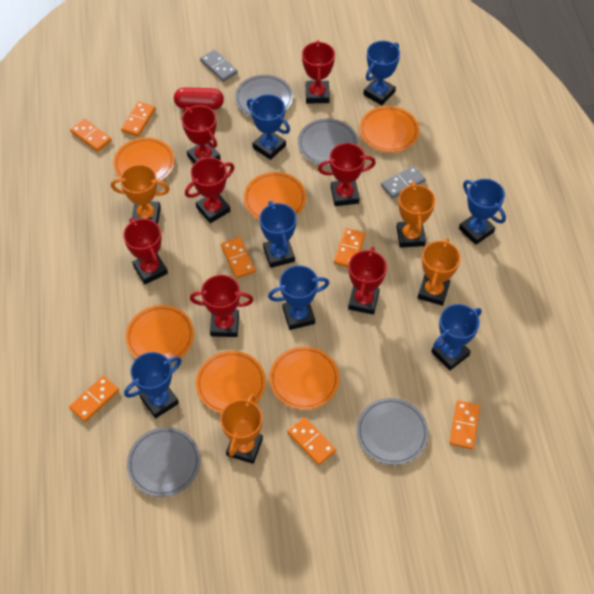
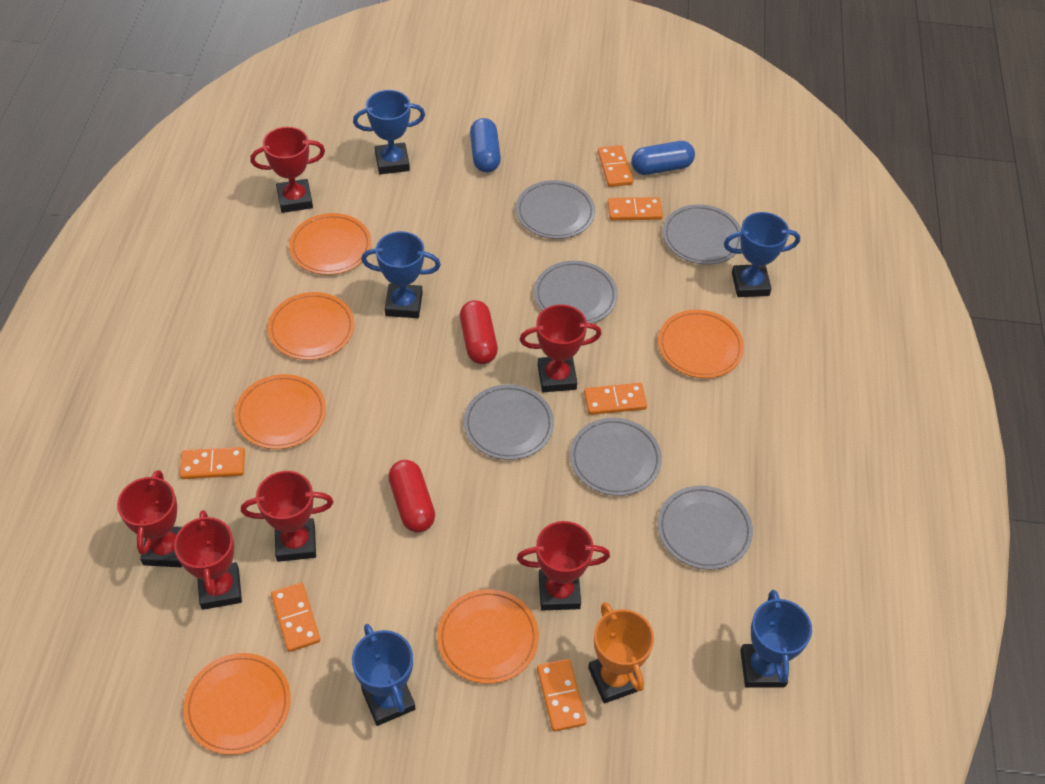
blue capsule: 0 -> 2
blue trophy: 7 -> 5
grey domino: 2 -> 0
grey plate: 4 -> 6
orange domino: 7 -> 6
orange trophy: 4 -> 1
red capsule: 1 -> 2
red trophy: 7 -> 6

